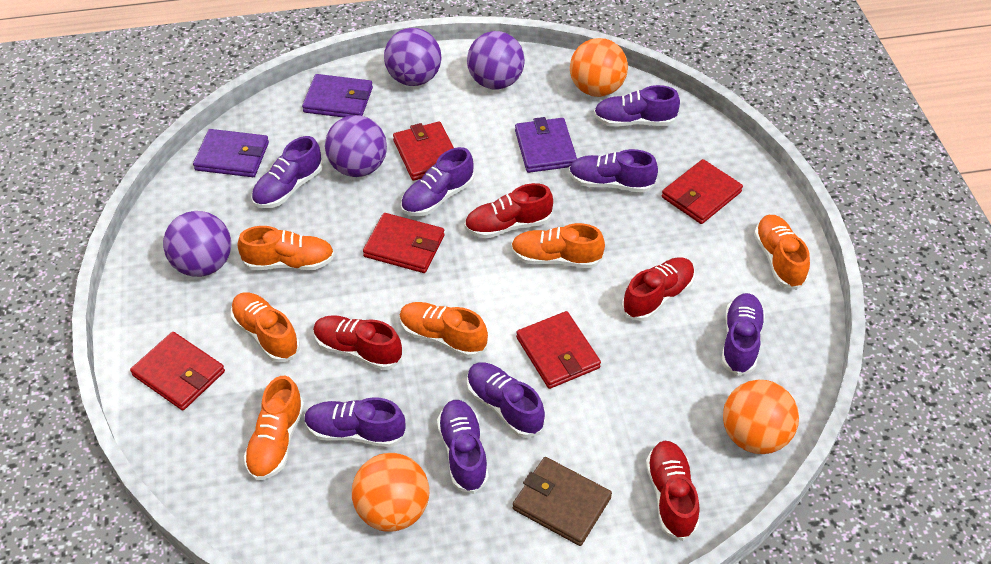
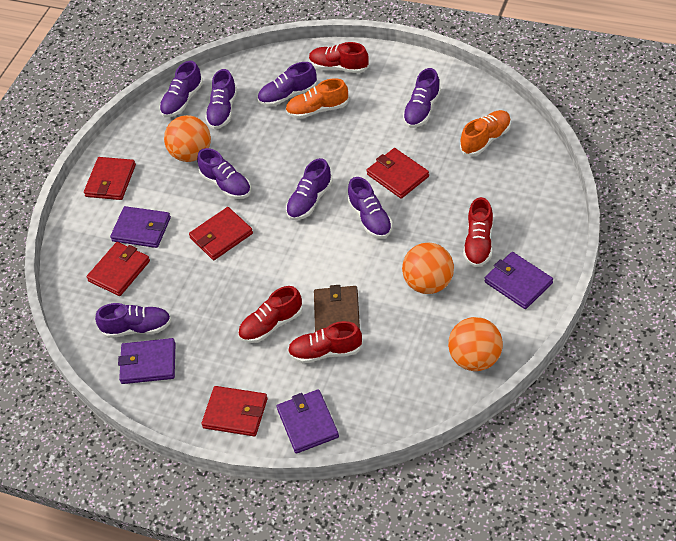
orange shoe: 6 -> 2
purple ball: 4 -> 0
purple wallet: 3 -> 4

